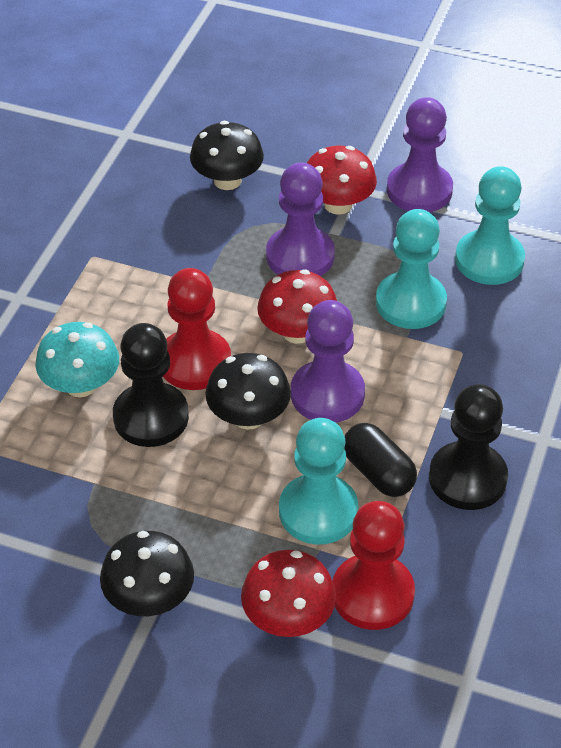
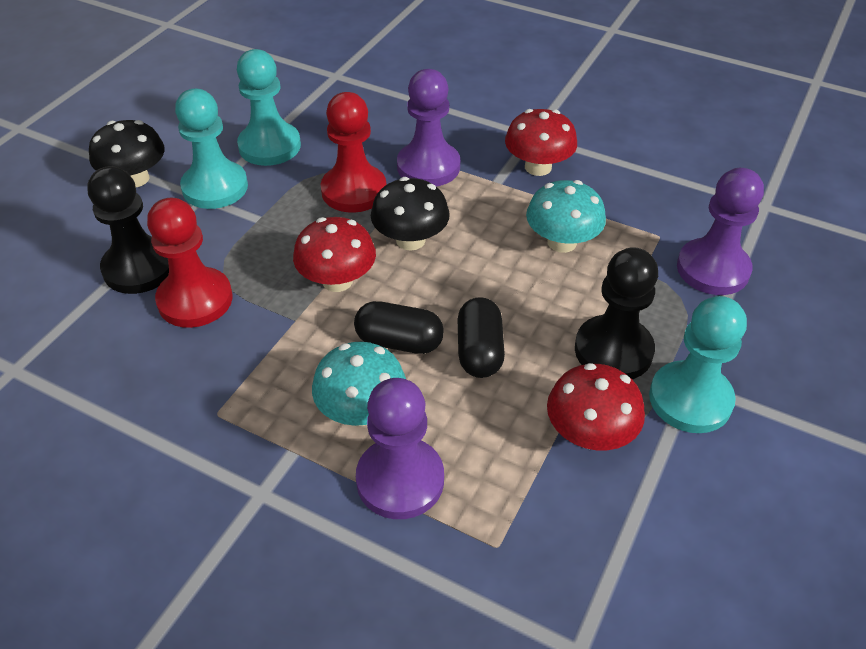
black capsule: 1 -> 2
black mushroom: 3 -> 2
turquoise mushroom: 1 -> 2

